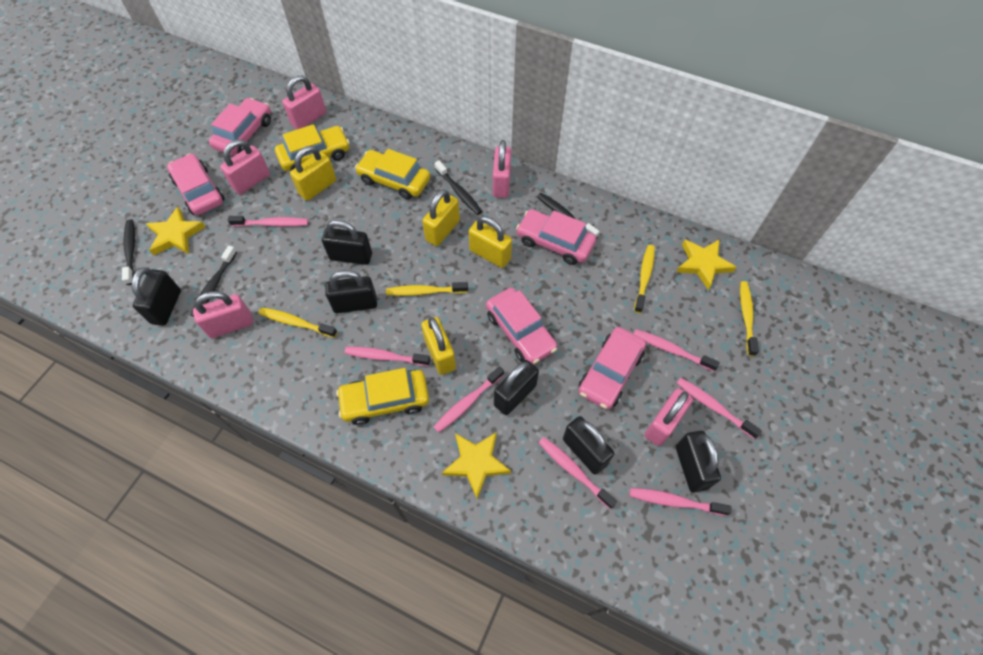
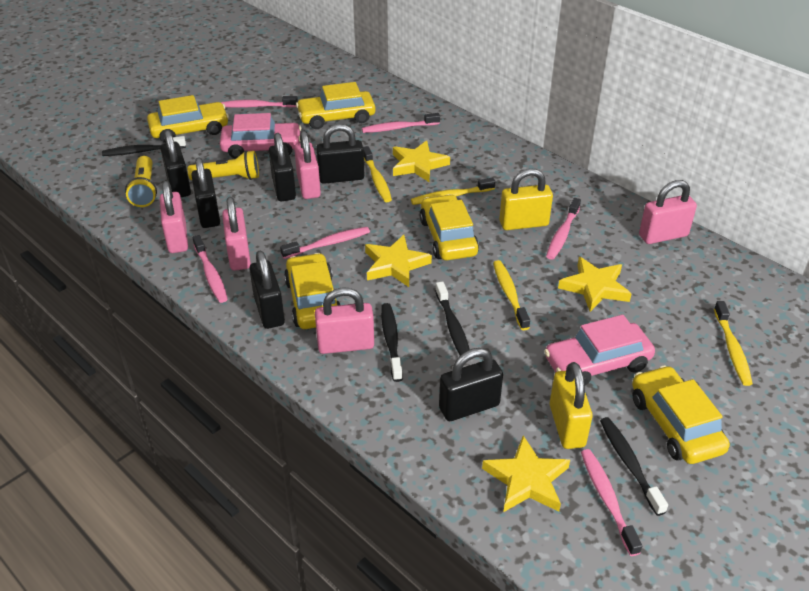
pink car: 5 -> 2
pink toothbrush: 7 -> 6
yellow car: 3 -> 5
yellow flashlight: 0 -> 2
yellow padlock: 4 -> 2
yellow star: 3 -> 4

